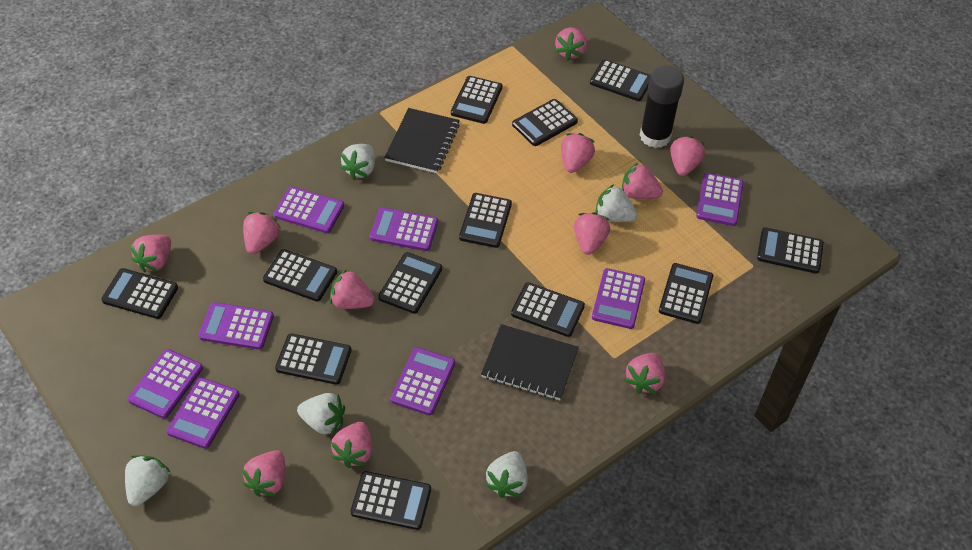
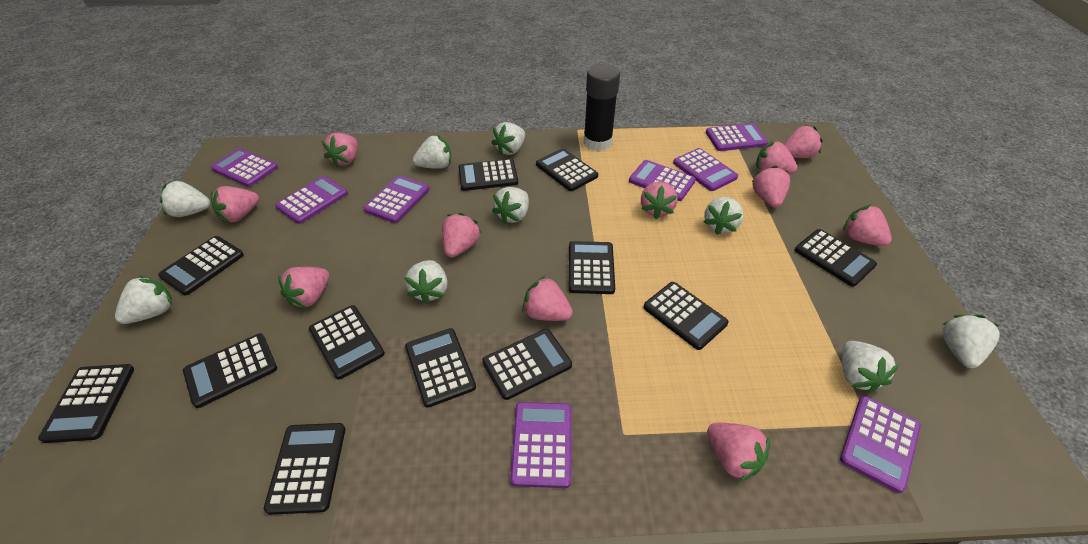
black notebook: 2 -> 0
white strawberry: 5 -> 9

